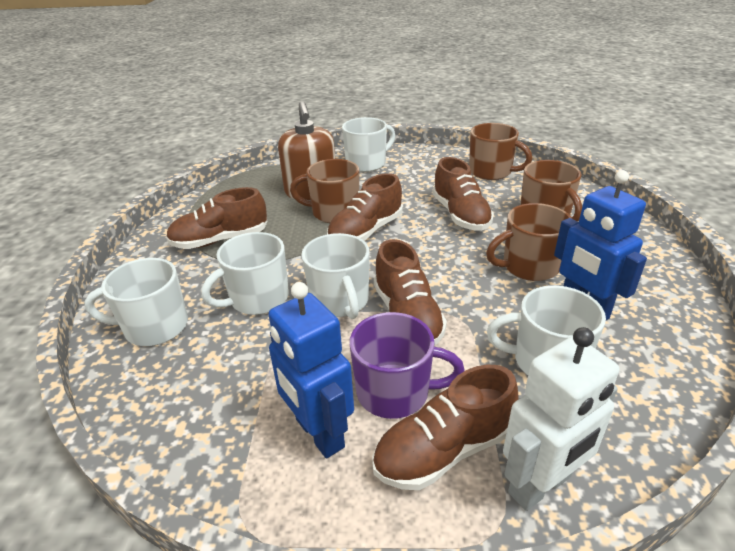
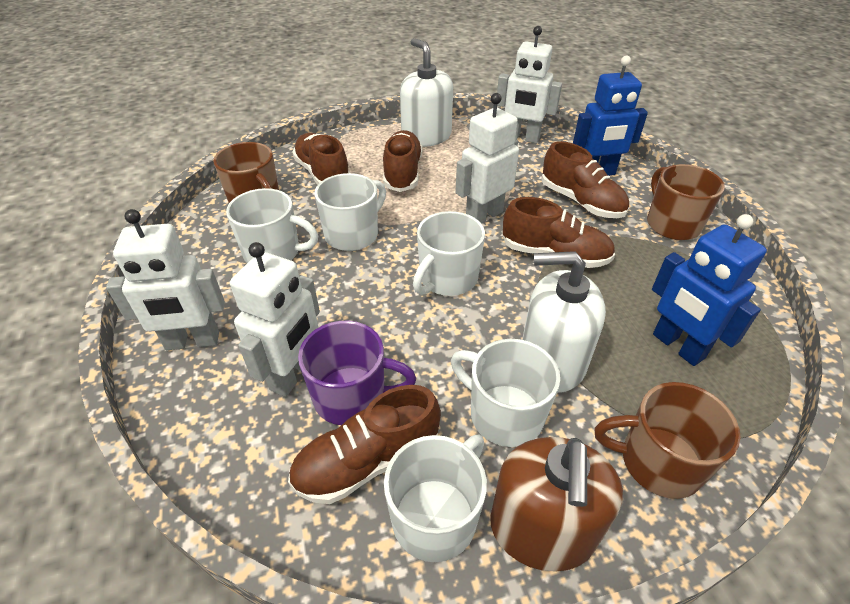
brown mug: 4 -> 3
white robot: 1 -> 4
white soap dispenser: 0 -> 2

